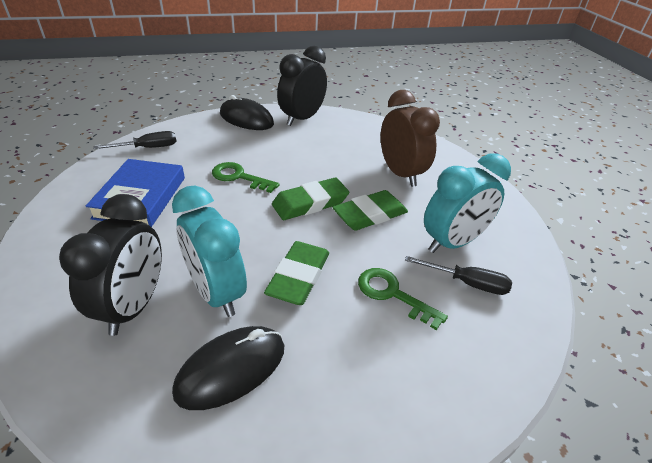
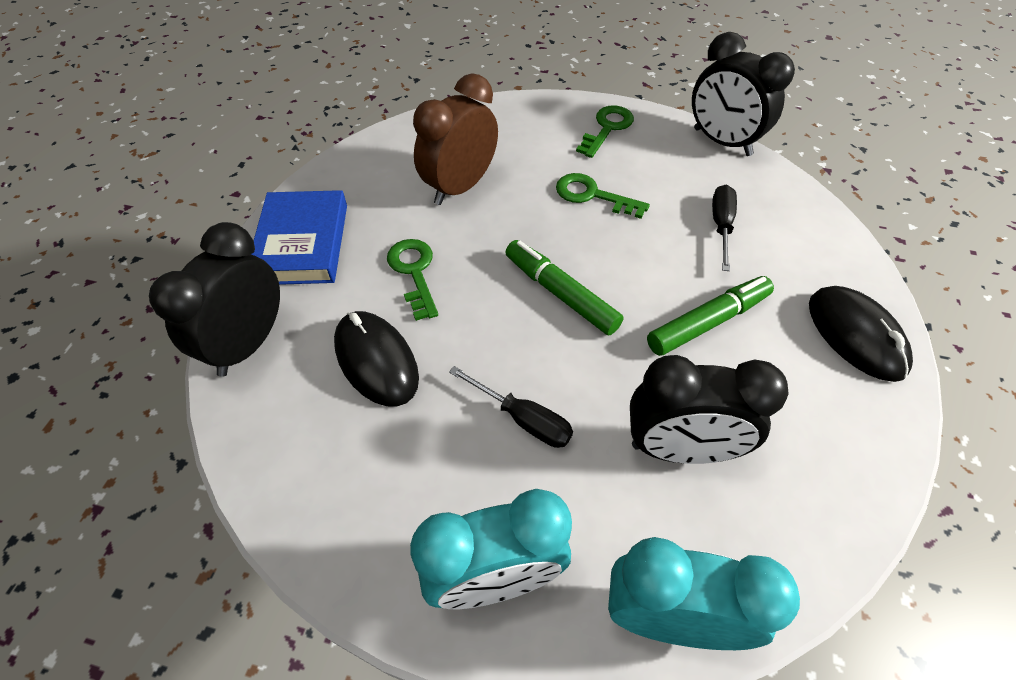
black clock: 2 -> 3
green eraser: 3 -> 0
green key: 2 -> 3
green marker: 0 -> 2

